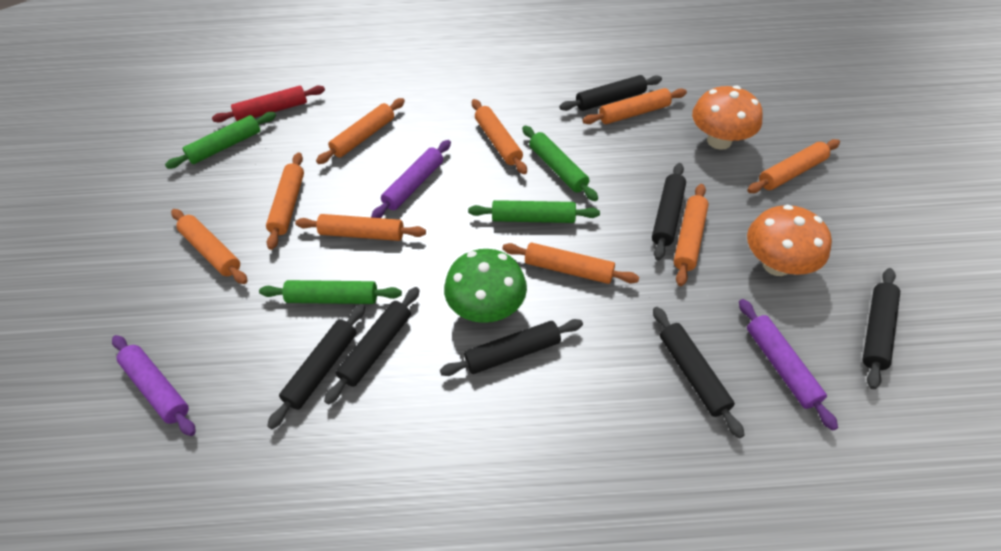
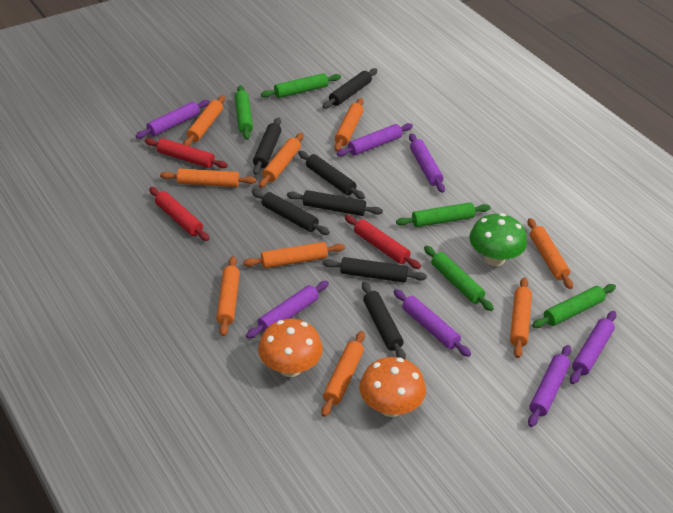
green rolling pin: 4 -> 5
purple rolling pin: 3 -> 7
red rolling pin: 1 -> 3

